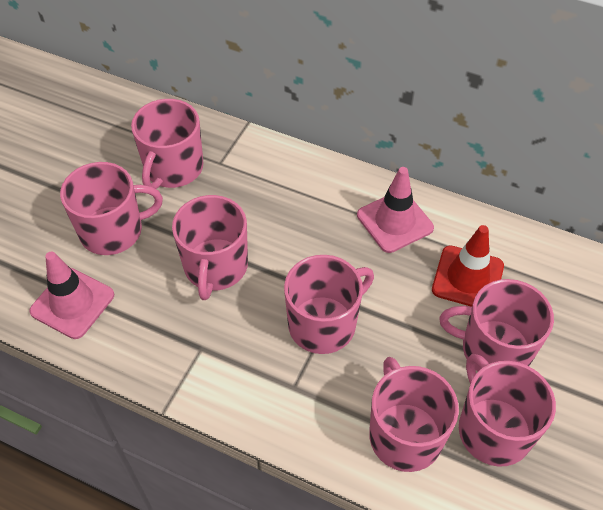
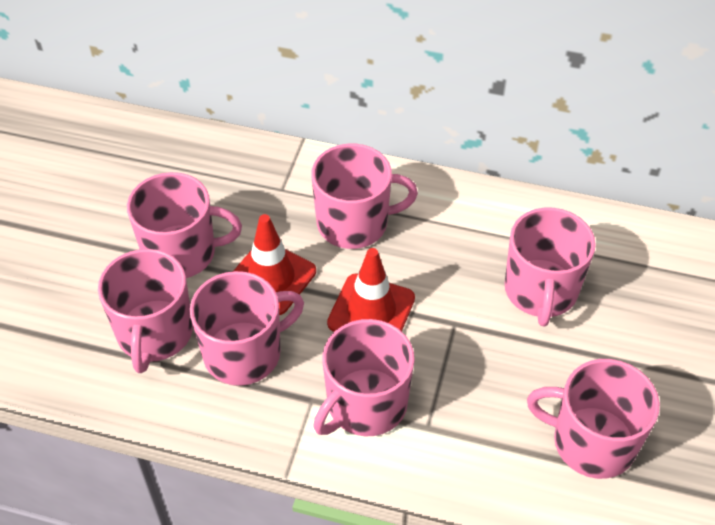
pink traffic cone: 2 -> 0
red traffic cone: 1 -> 2

